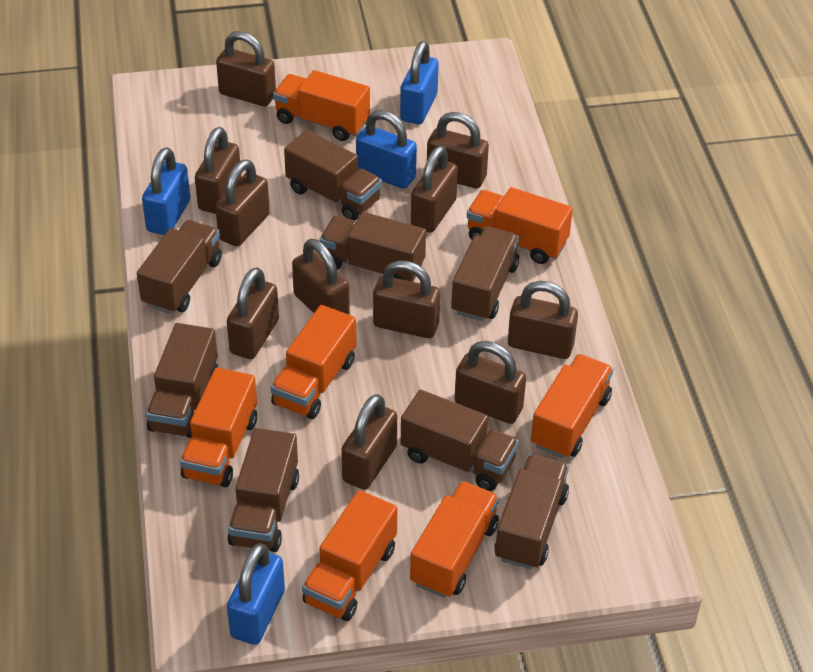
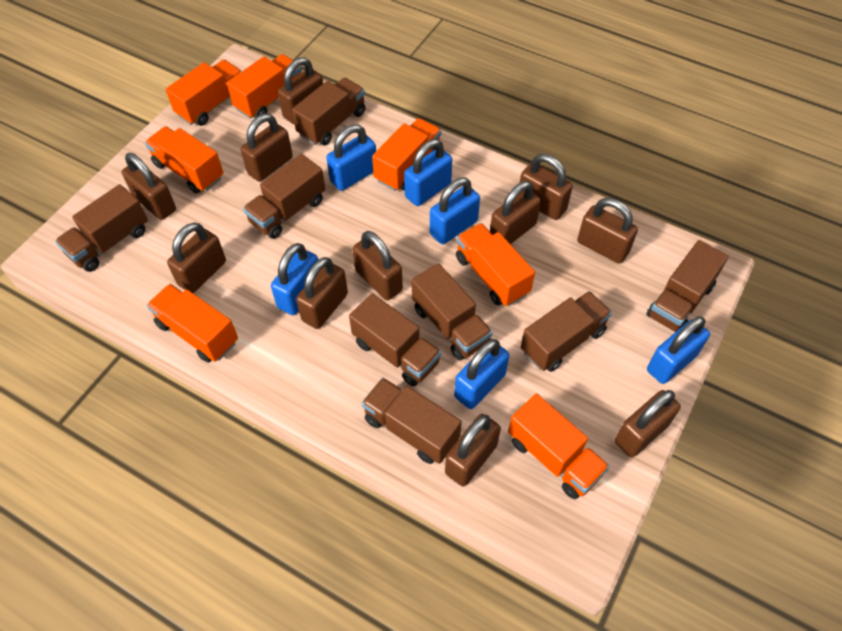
blue padlock: 4 -> 6

